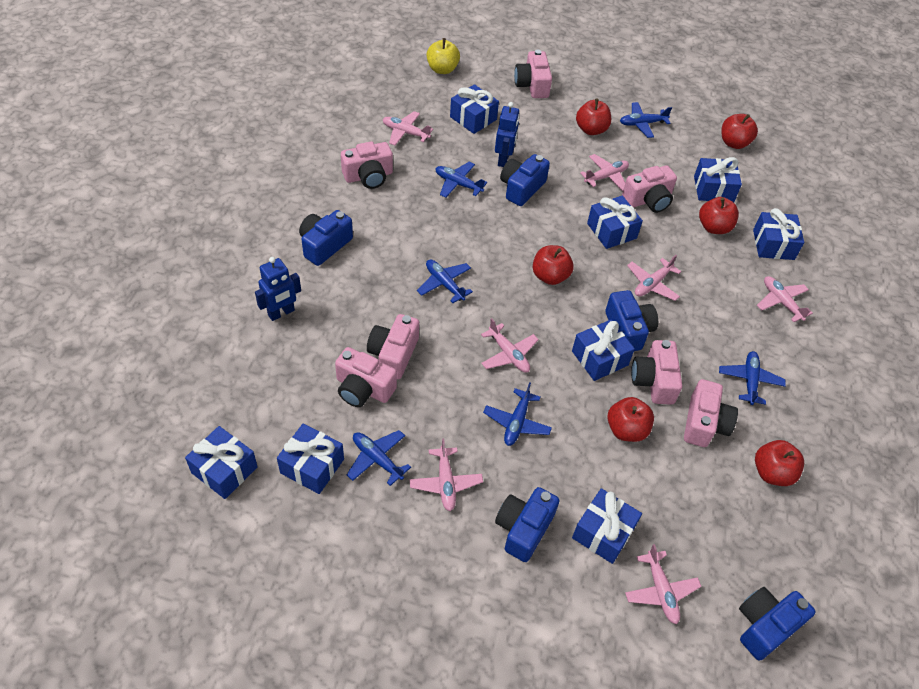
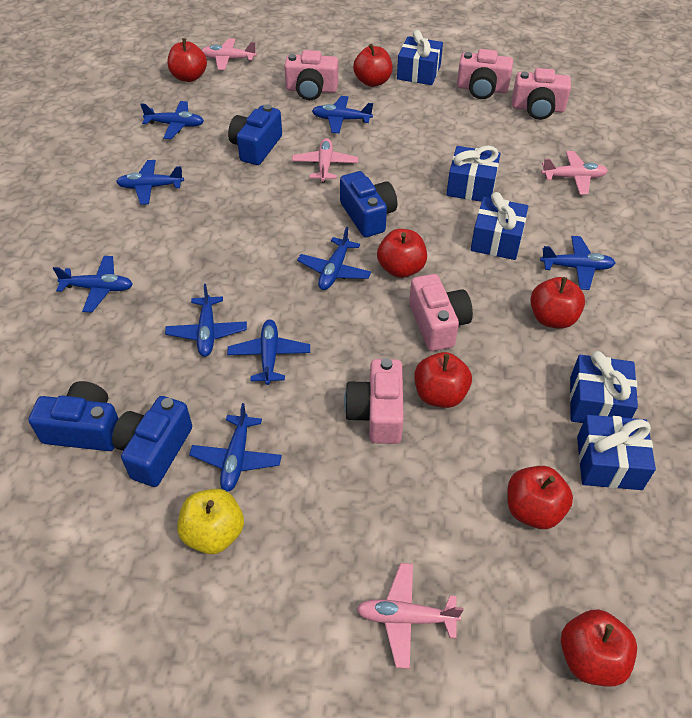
blue camera: 5 -> 4
blue gift: 8 -> 5
blue plane: 6 -> 9
blue robot: 2 -> 0
pink camera: 7 -> 5
pink plane: 7 -> 4
red apple: 6 -> 7

